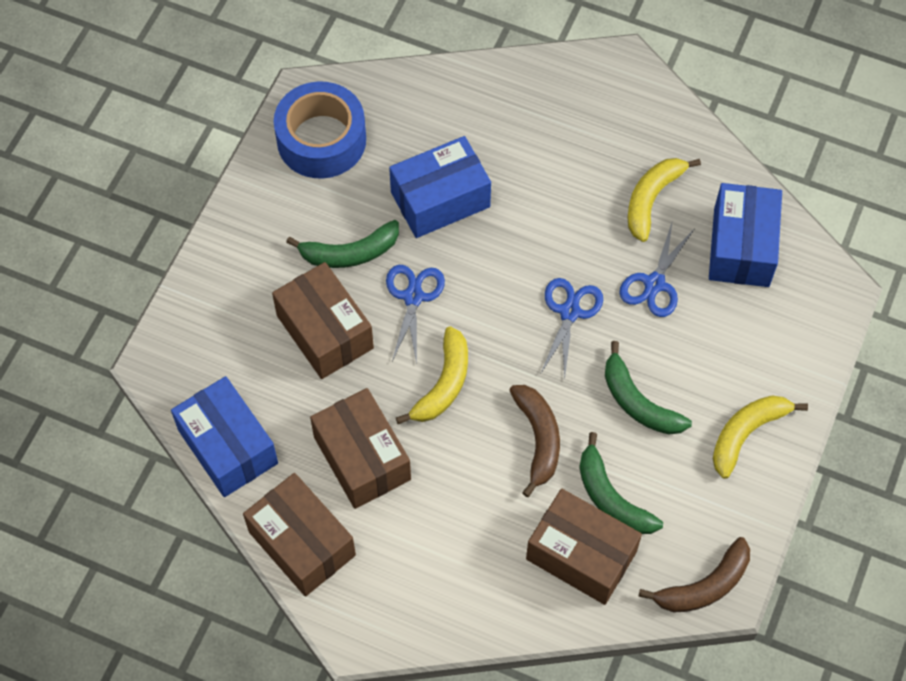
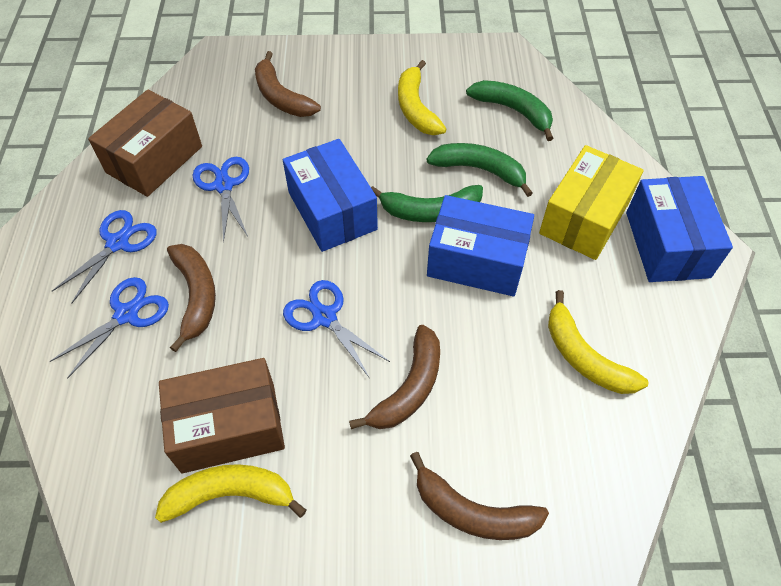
blue scissors: 3 -> 4
blue tape: 1 -> 0
brown banana: 2 -> 4
brown box: 4 -> 2
yellow box: 0 -> 1

